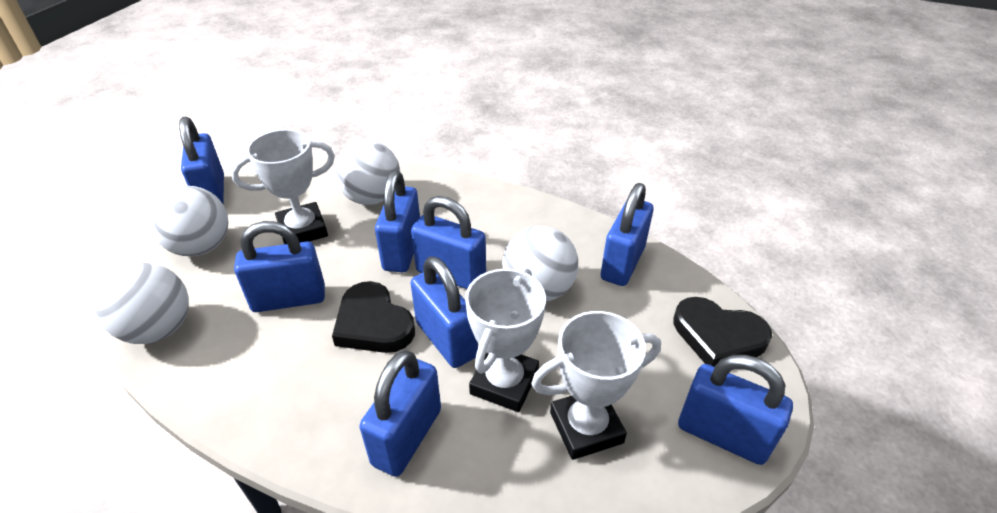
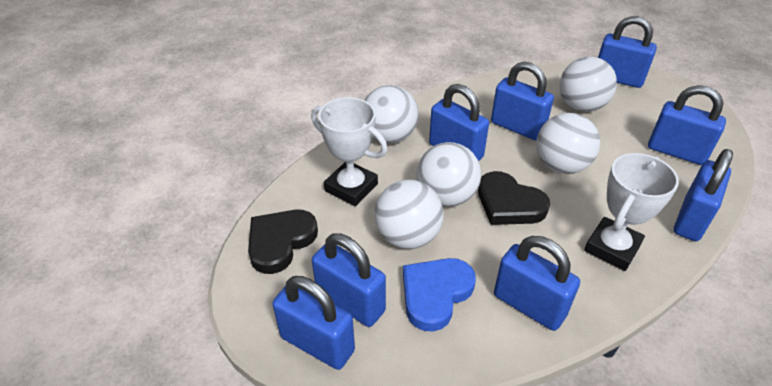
blue heart: 0 -> 1
white ball: 4 -> 5
white trophy: 3 -> 2

